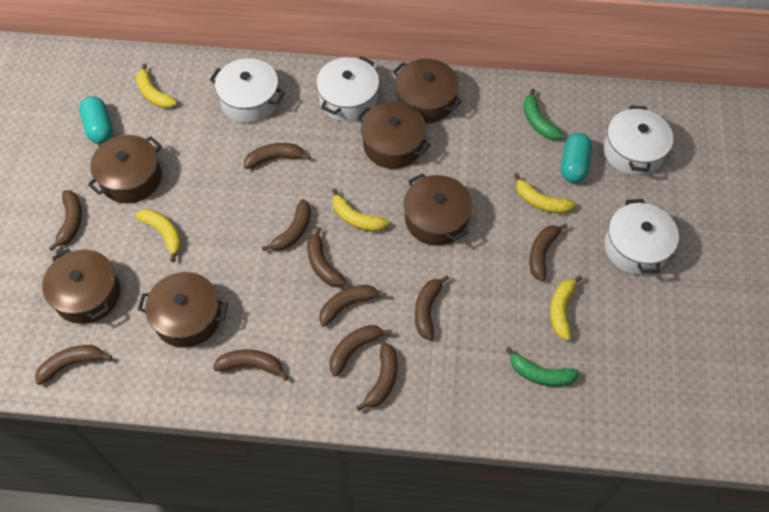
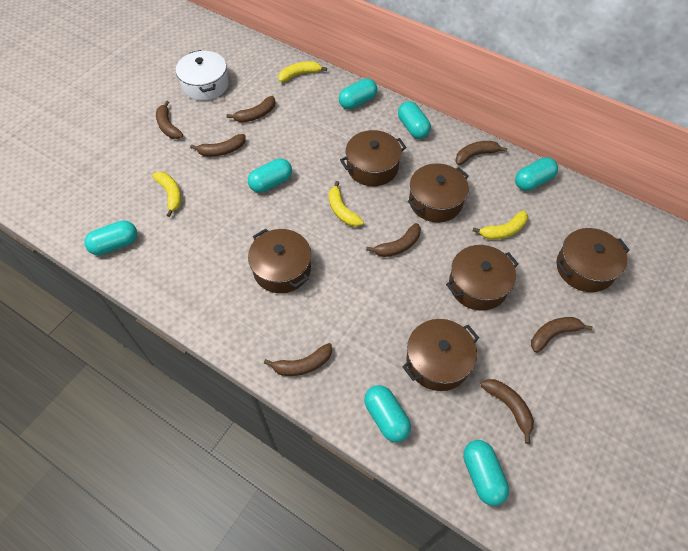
brown banana: 11 -> 8
green banana: 2 -> 0
turquoise capsule: 2 -> 7
white pot: 4 -> 1
yellow banana: 5 -> 4

